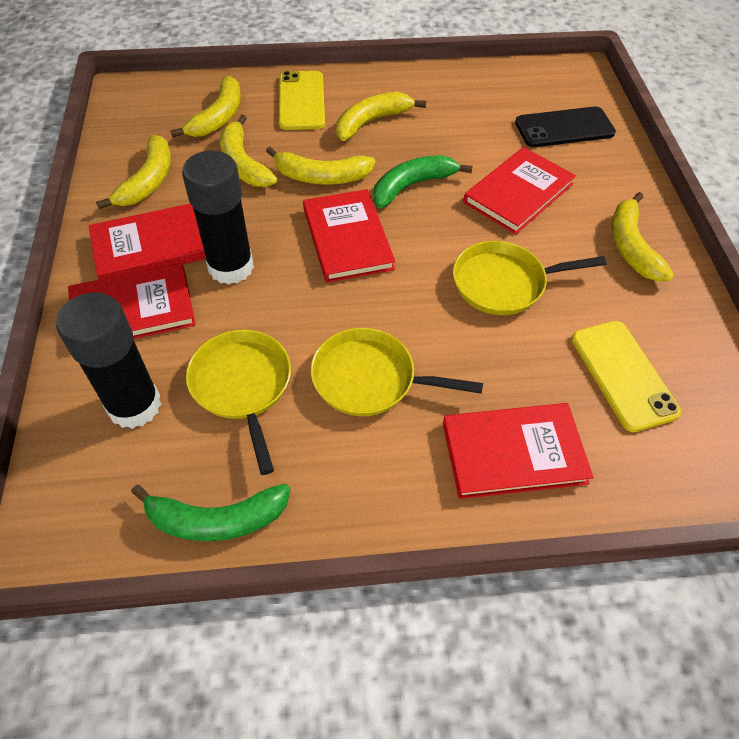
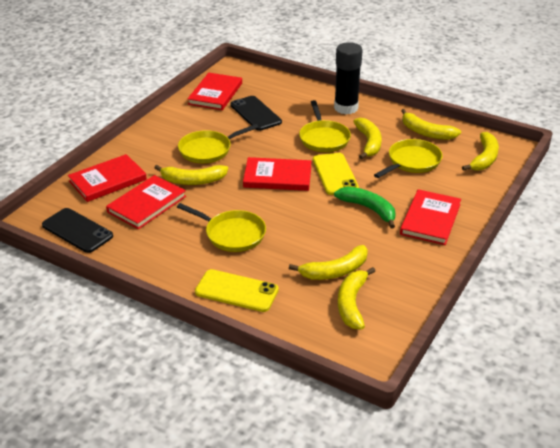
black glue stick: 2 -> 1
black phone: 1 -> 2
green banana: 2 -> 1
yellow pan: 3 -> 4

